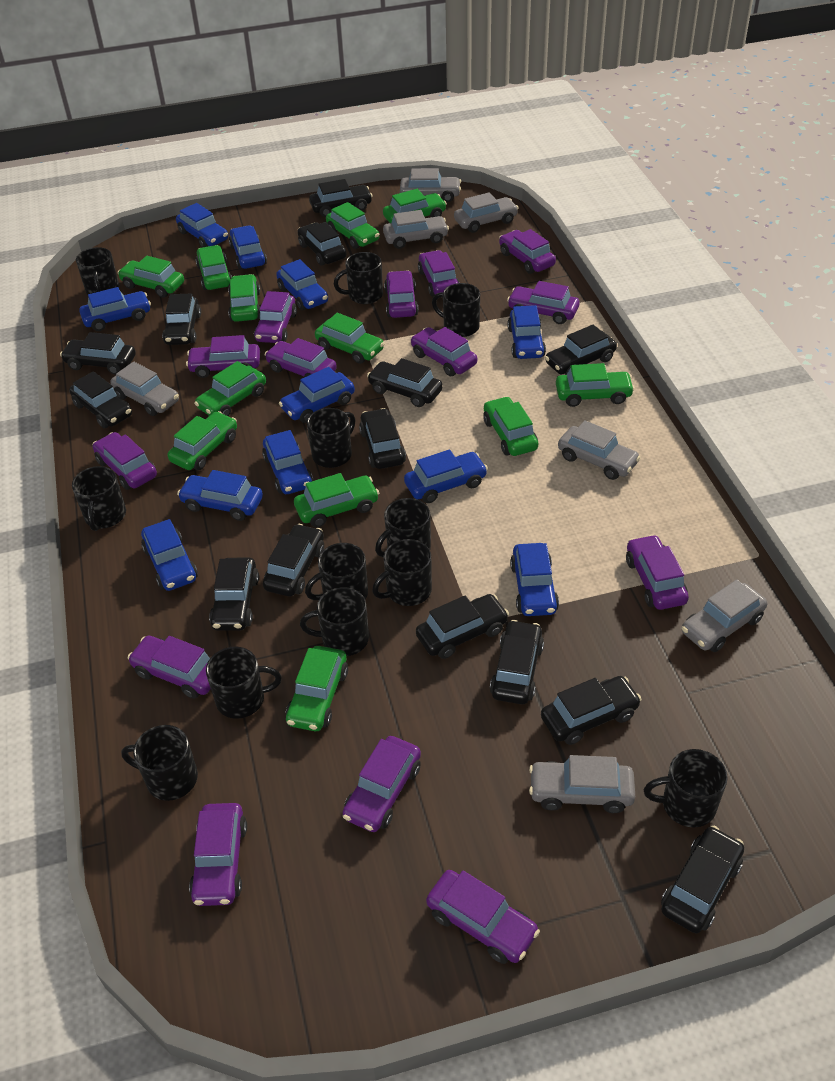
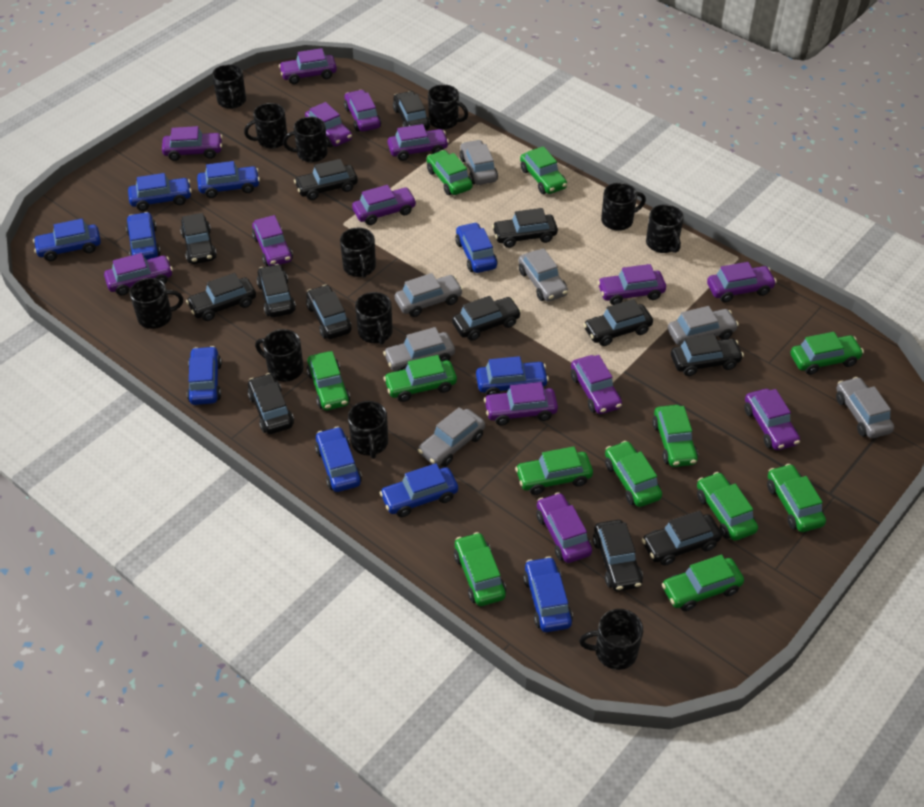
black car: 14 -> 13
blue car: 11 -> 10

